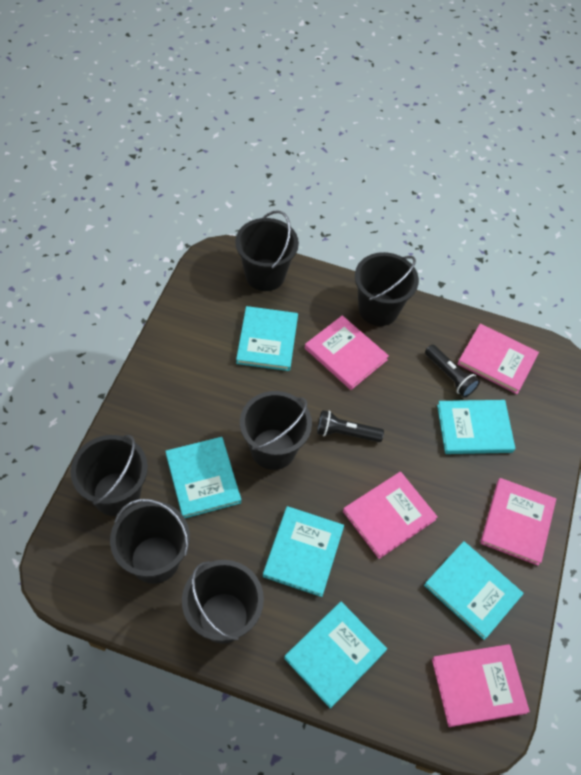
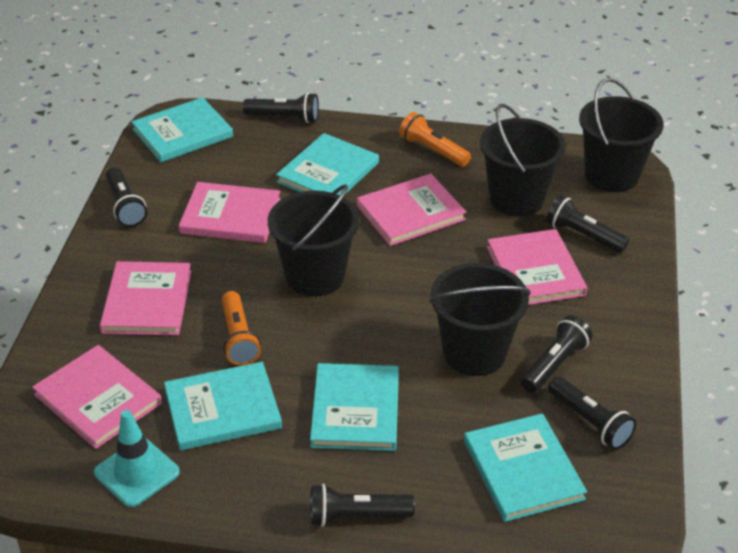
black bucket: 6 -> 4
black flashlight: 2 -> 6
orange flashlight: 0 -> 2
turquoise book: 6 -> 5
turquoise traffic cone: 0 -> 1

